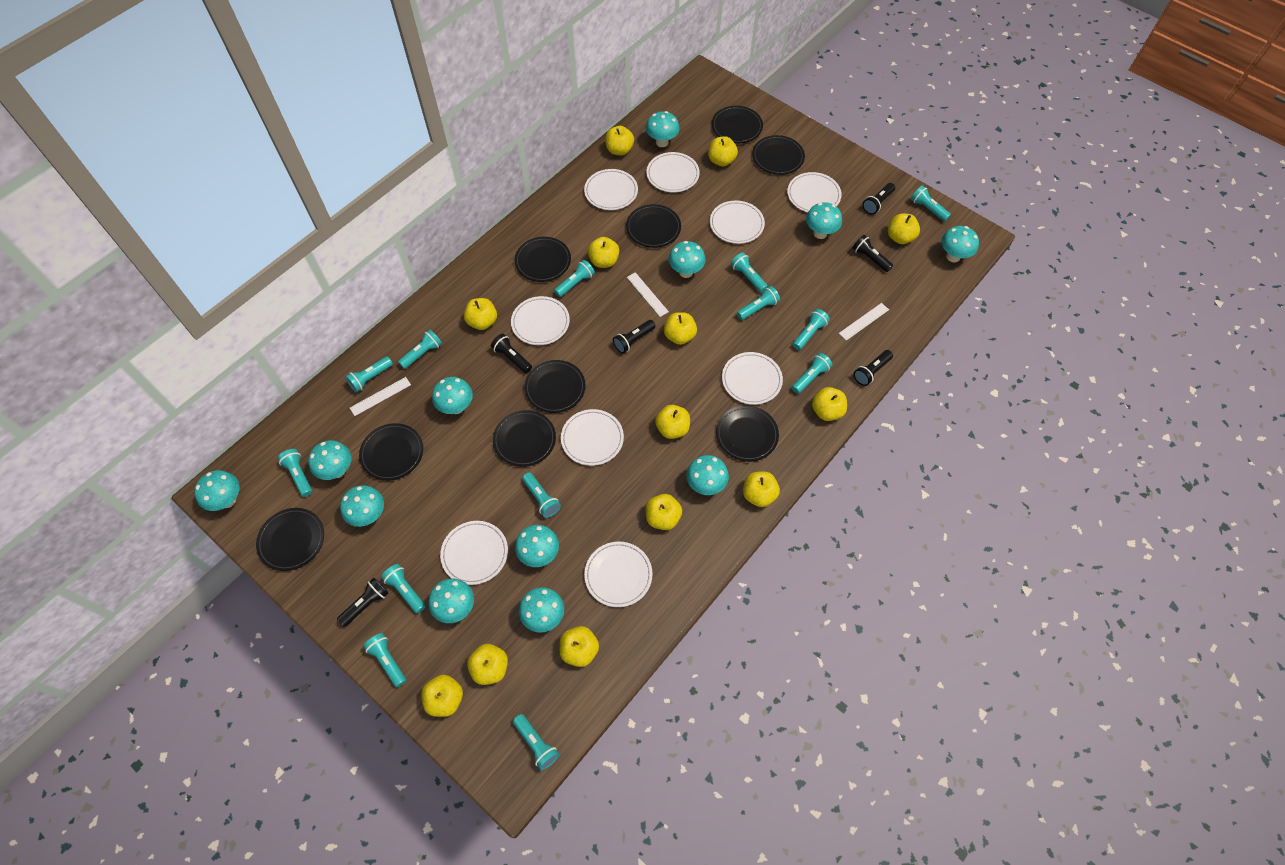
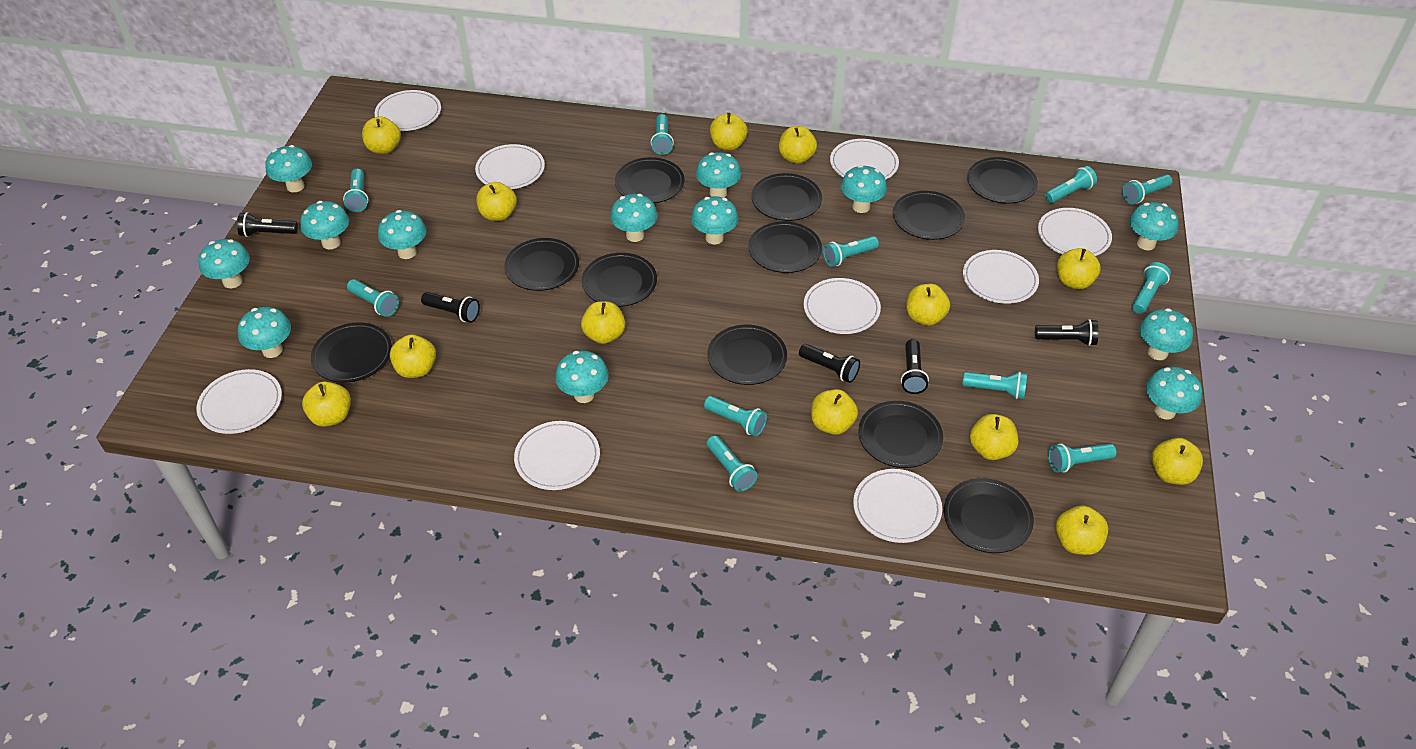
black flashlight: 6 -> 5
black plate: 9 -> 11
turquoise flashlight: 13 -> 11
turquoise mushroom: 12 -> 13
white ruler: 3 -> 0

